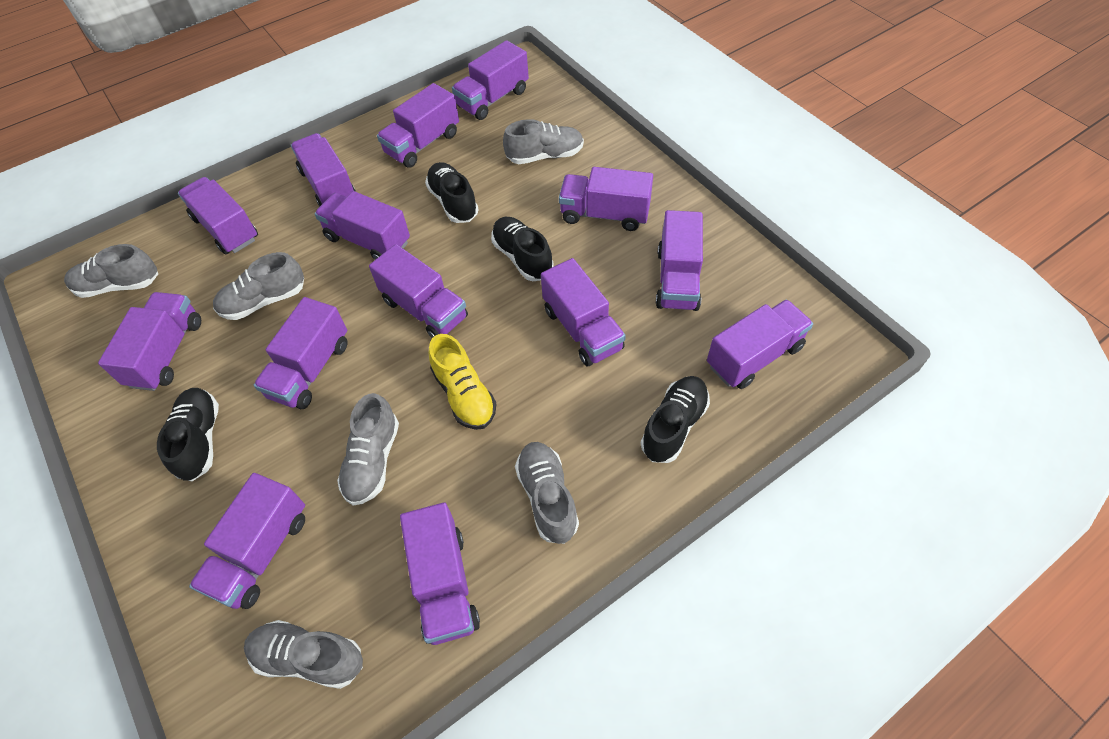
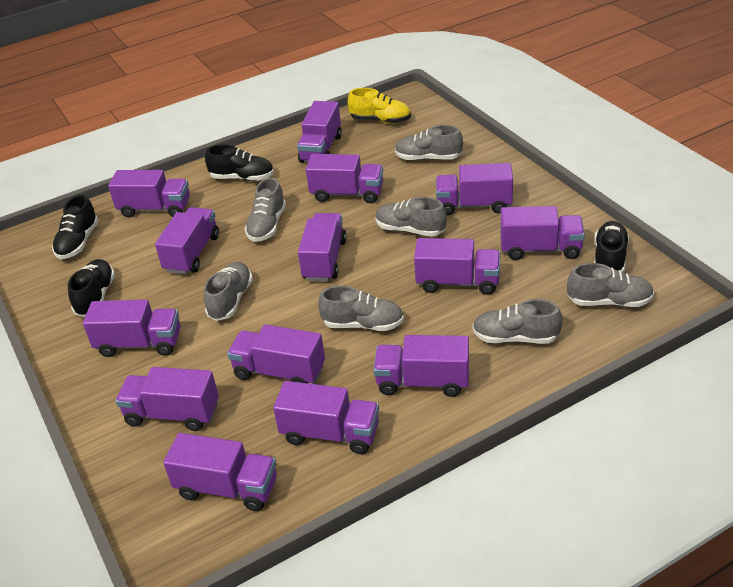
grey shoe: 6 -> 7

